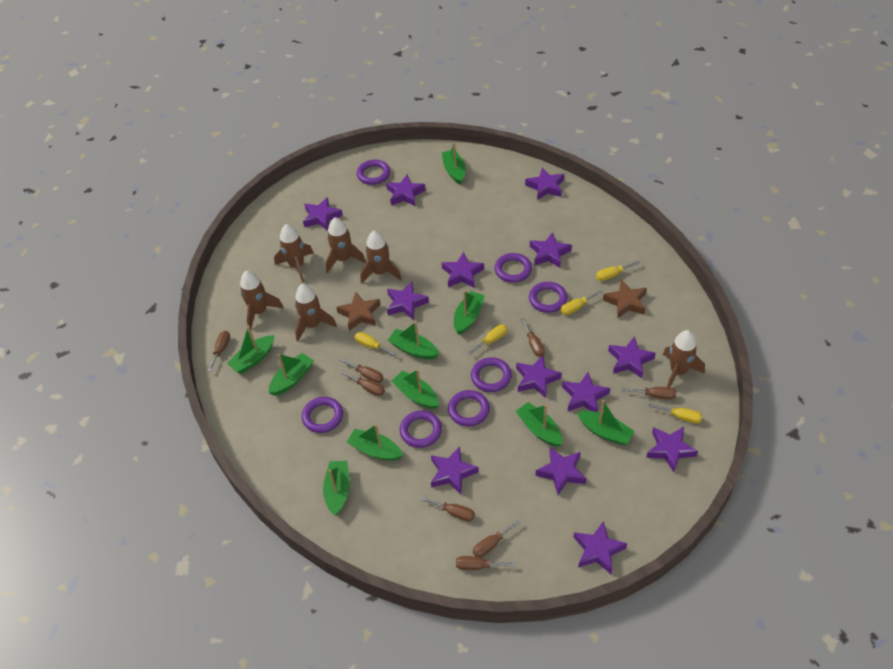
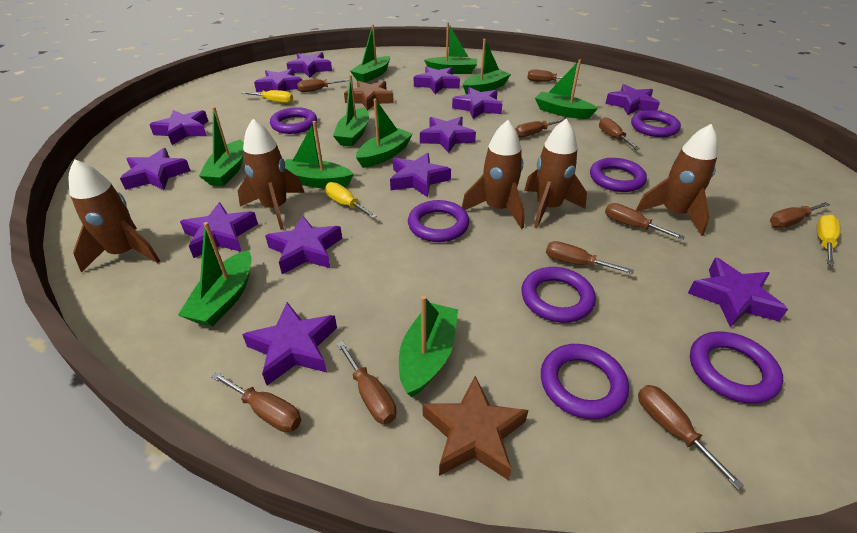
brown rocket: 6 -> 5
brown screwdriver: 8 -> 10
yellow screwdriver: 5 -> 3

